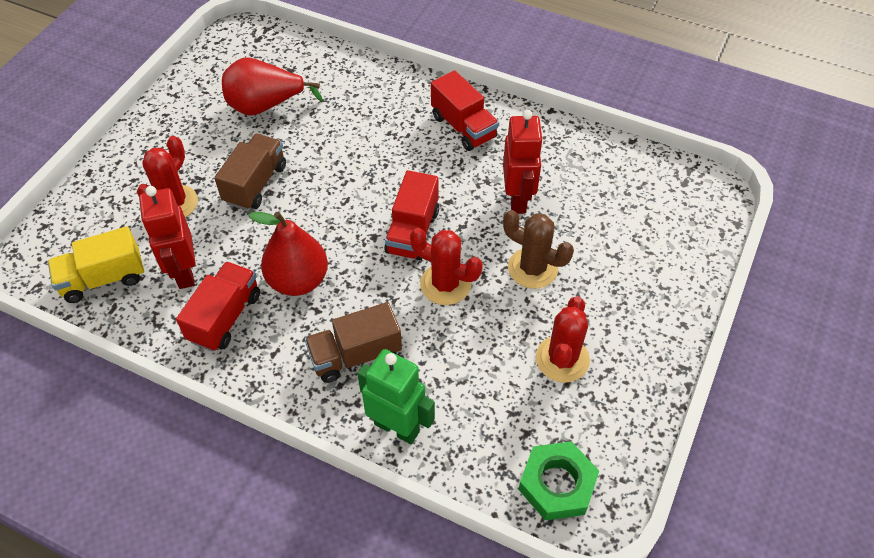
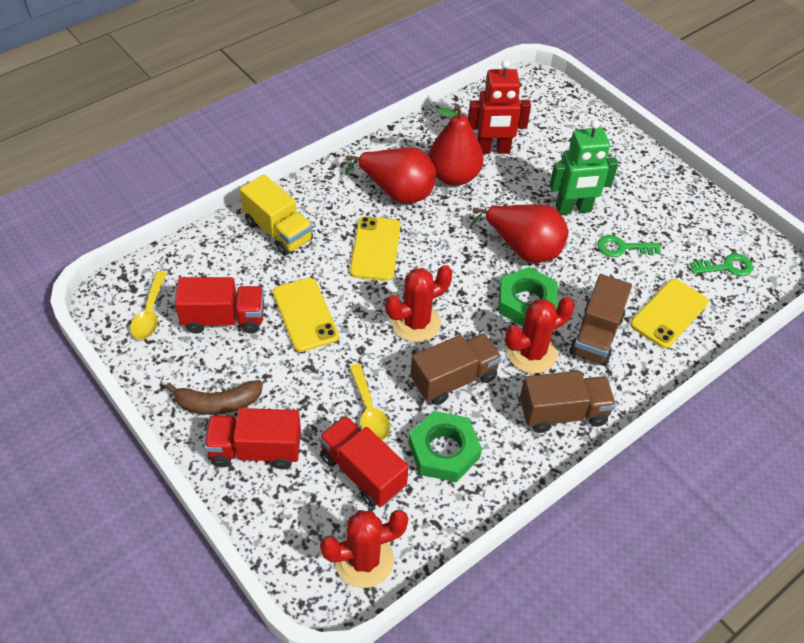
brown banana: 0 -> 1
brown cactus: 1 -> 0
brown truck: 2 -> 3
green key: 0 -> 2
green nut: 1 -> 2
red pear: 2 -> 3
red robot: 2 -> 1
yellow phone: 0 -> 3
yellow spoon: 0 -> 2

